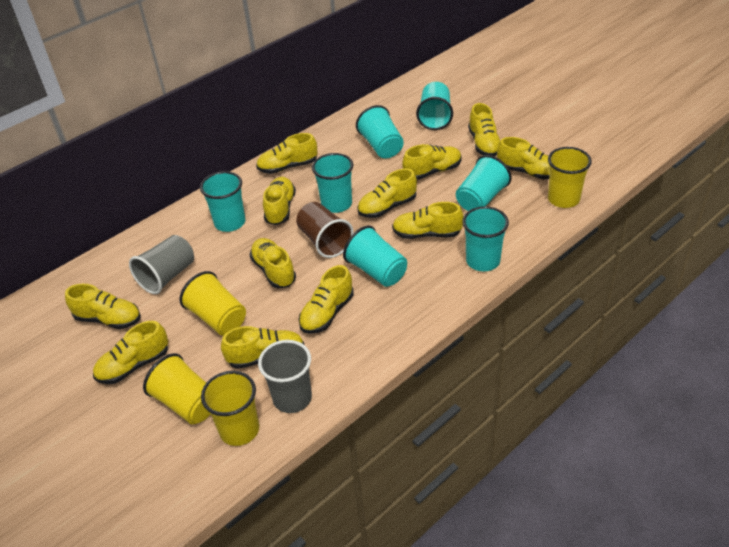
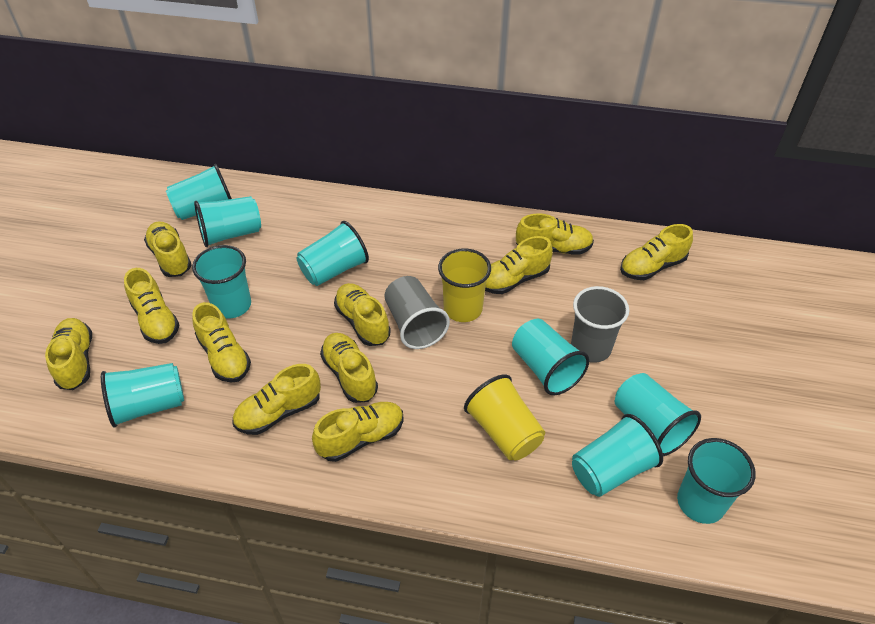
brown cup: 1 -> 0
turquoise cup: 7 -> 9
yellow cup: 4 -> 2
yellow shoe: 12 -> 11

